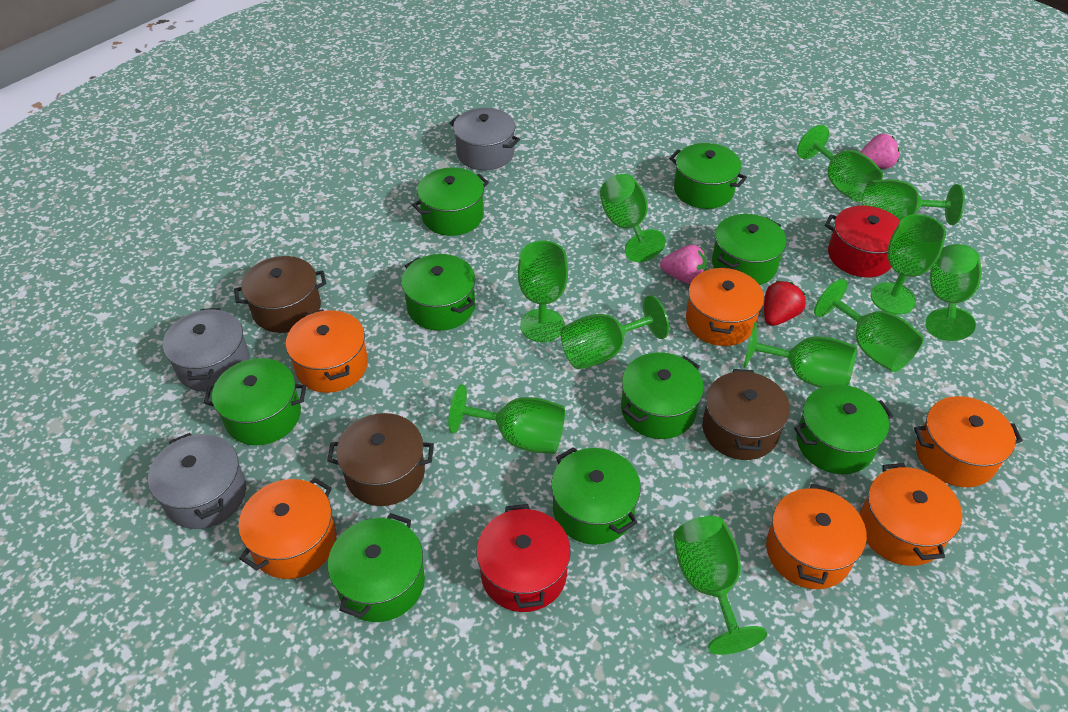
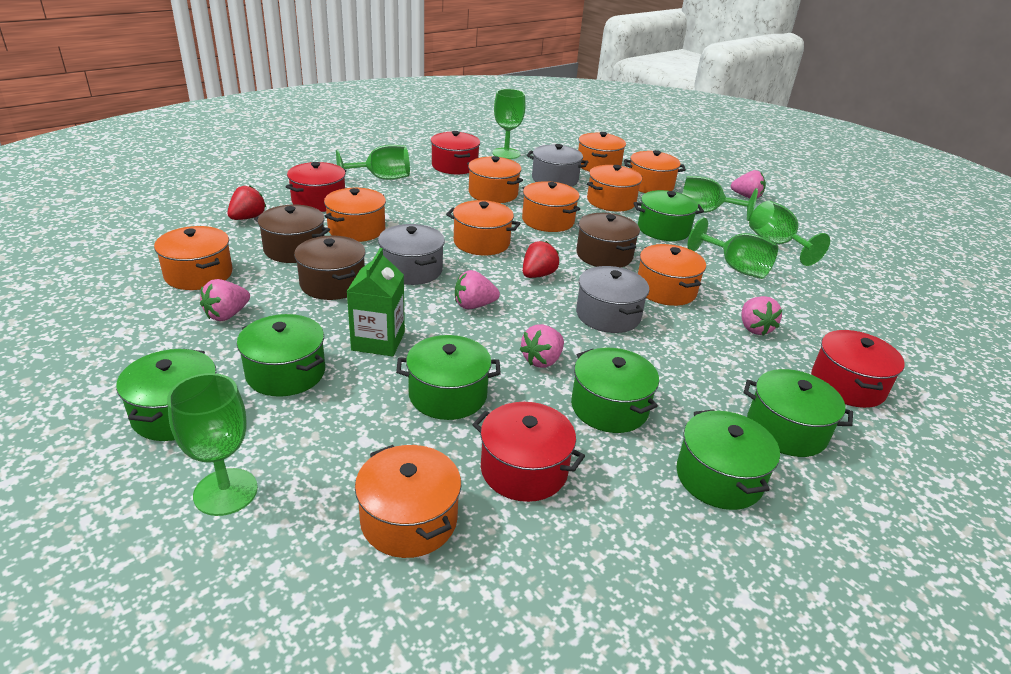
green carton: 0 -> 1
green goblet: 11 -> 6
green pot: 9 -> 7
orange pot: 6 -> 10
pink strawberry: 2 -> 5
red pot: 2 -> 4
red strawberry: 1 -> 2

